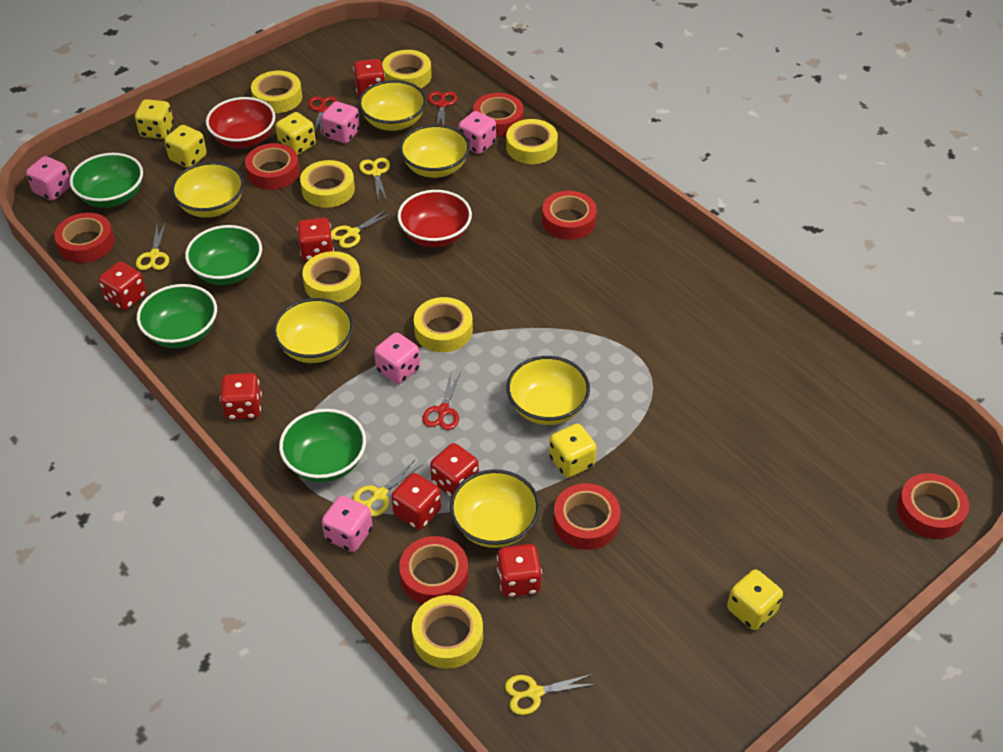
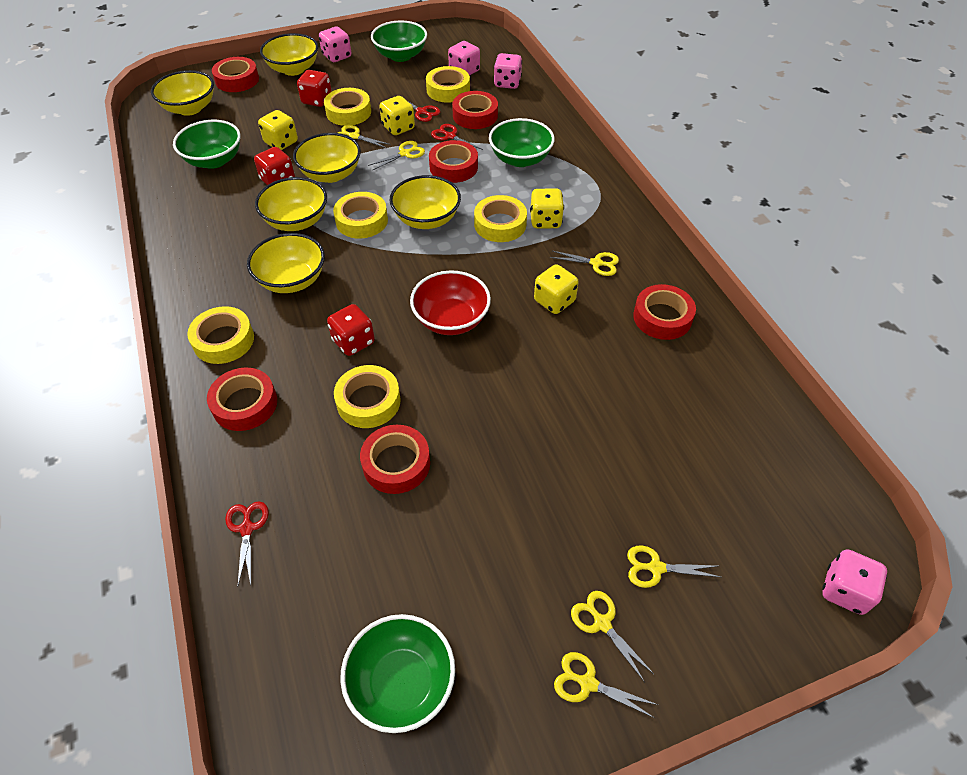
pink dice: 5 -> 4
red bowl: 2 -> 1
red dice: 7 -> 3
red tape: 7 -> 6
yellow dice: 5 -> 4
yellow scissors: 5 -> 6
yellow tape: 7 -> 6

